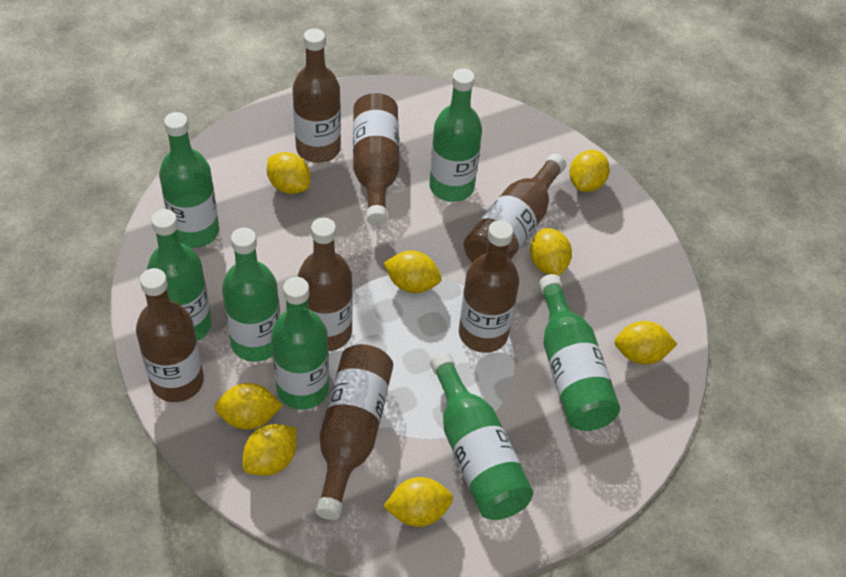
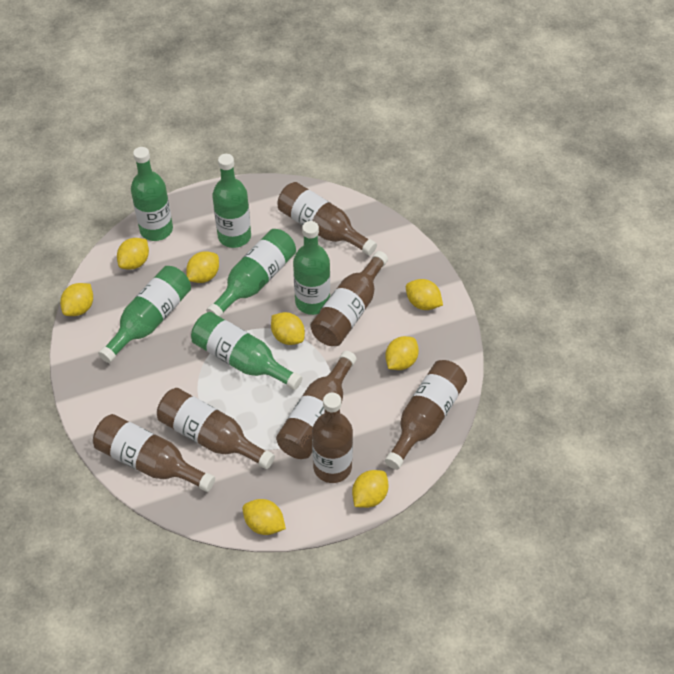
green bottle: 7 -> 6

